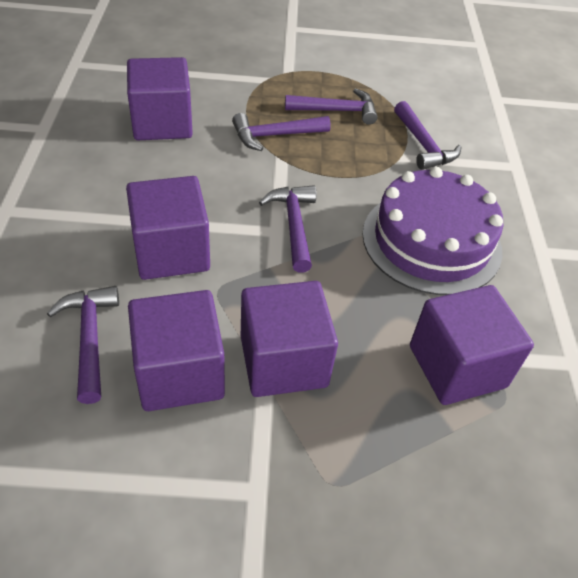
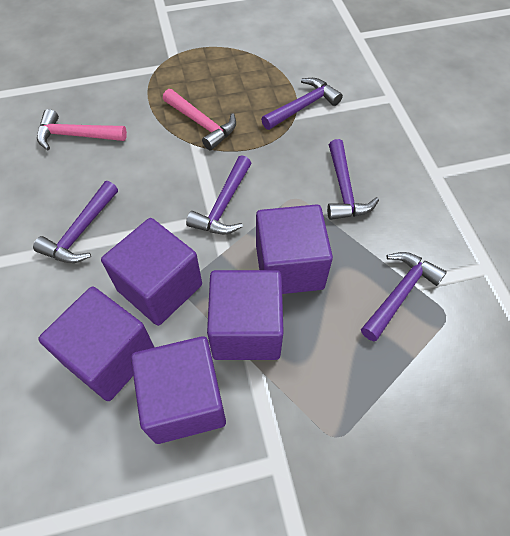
pink hammer: 0 -> 2
purple cake: 1 -> 0

